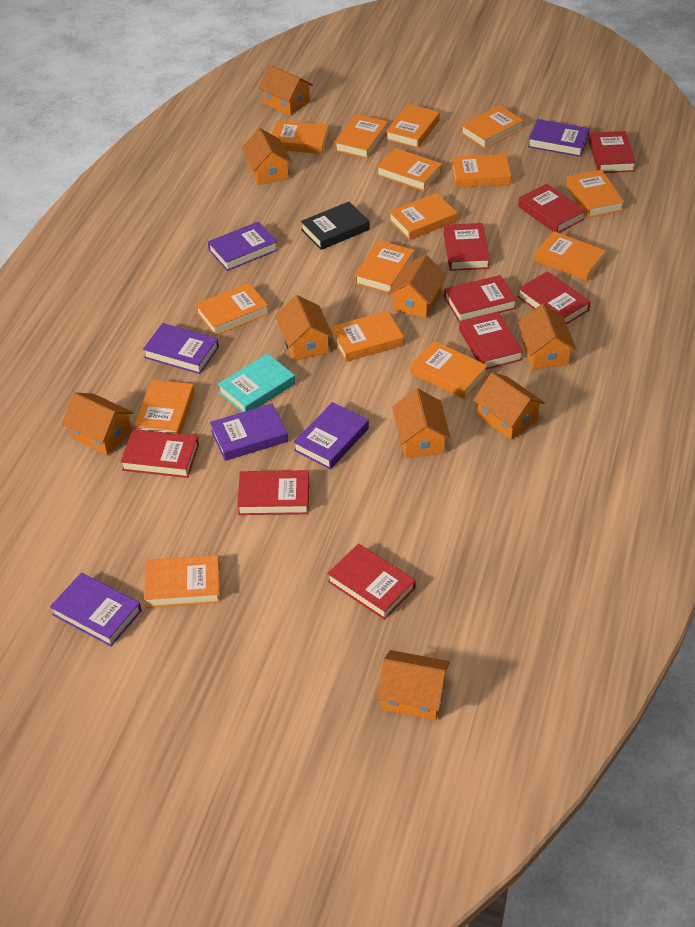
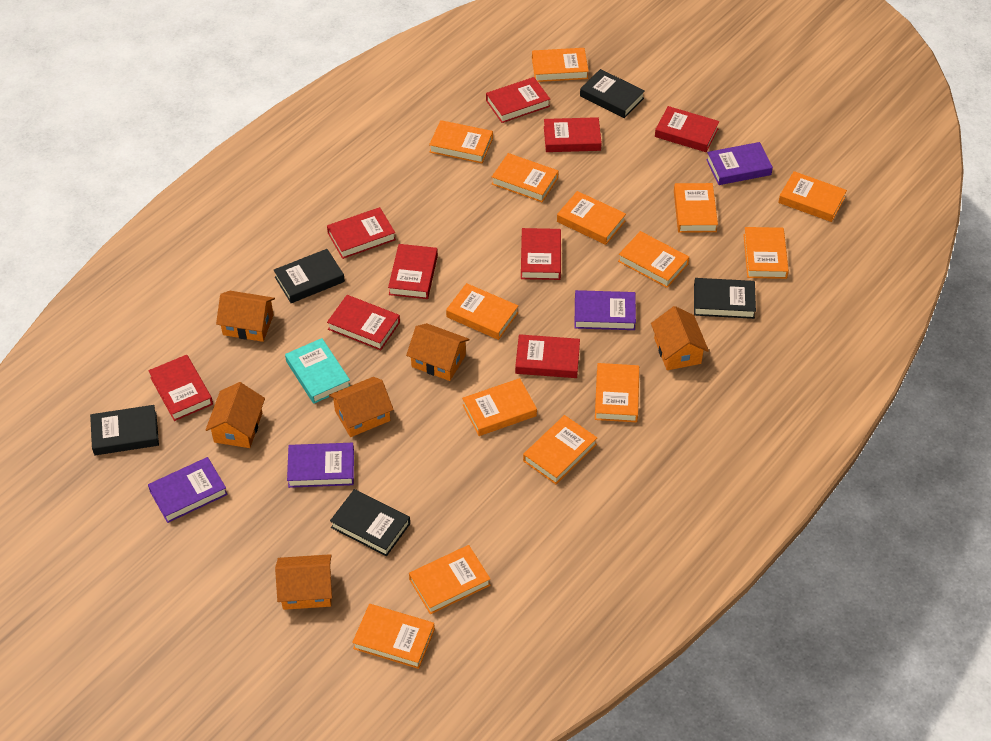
black book: 1 -> 5
orange book: 15 -> 14
orange house: 9 -> 6
purple book: 6 -> 4

